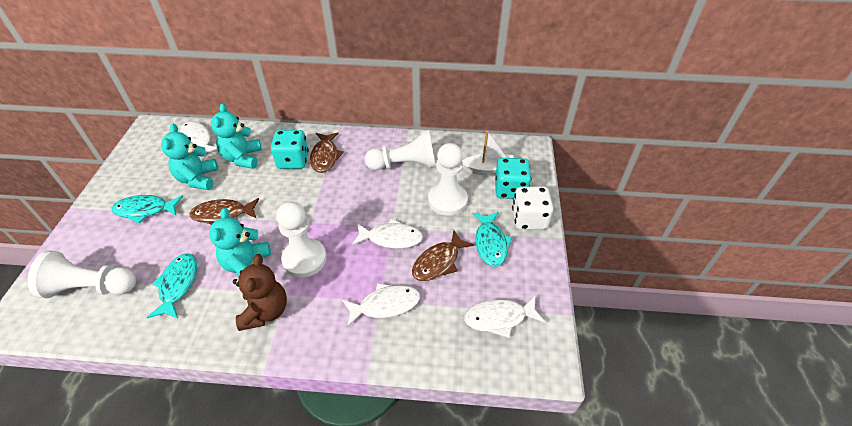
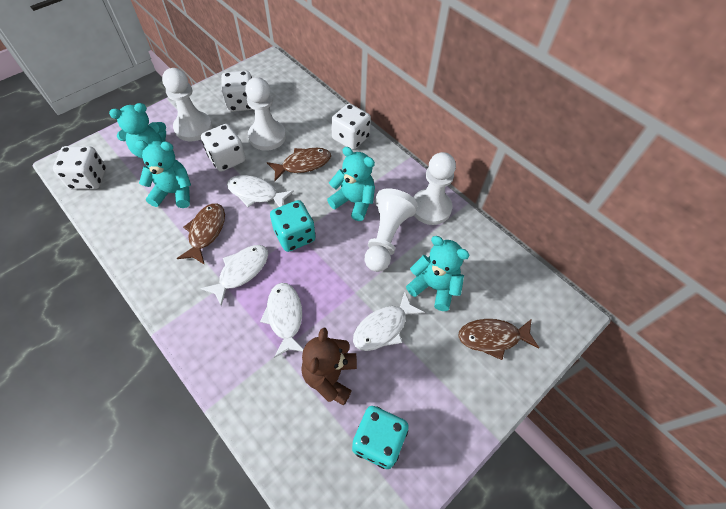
turquoise fish: 3 -> 0
turquoise teddy bear: 3 -> 4
white boat: 1 -> 0
white dice: 1 -> 4

